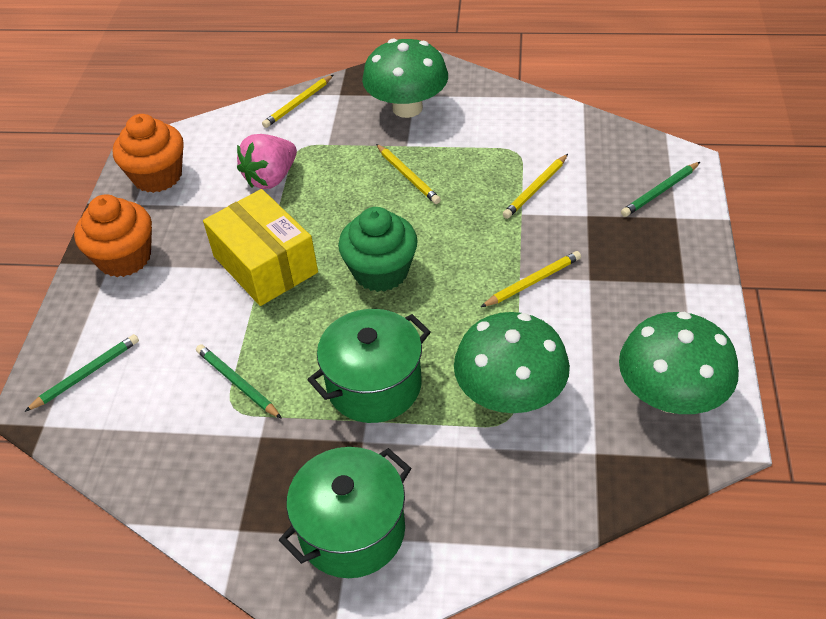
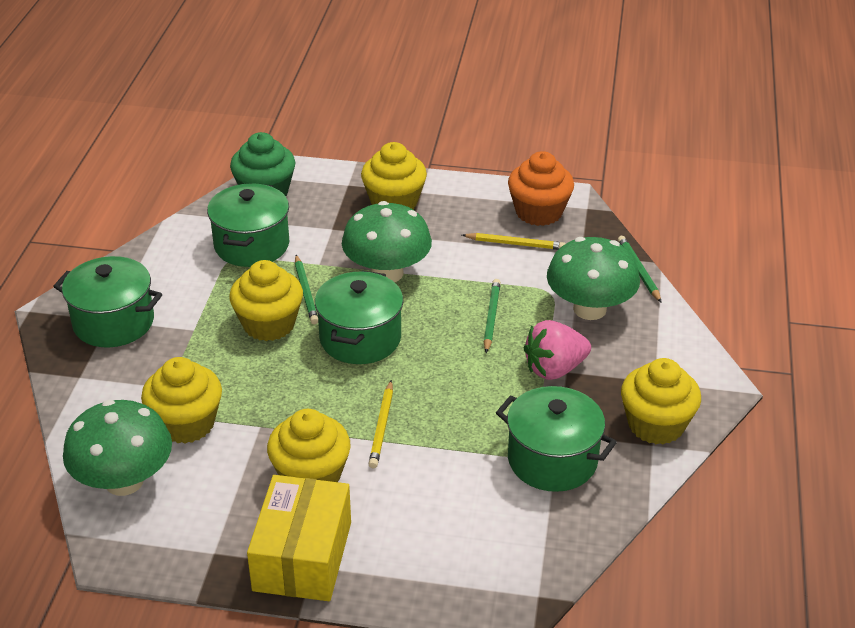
green pot: 2 -> 4
orange cupcake: 2 -> 1
yellow cupcake: 0 -> 5
yellow pencil: 4 -> 2

